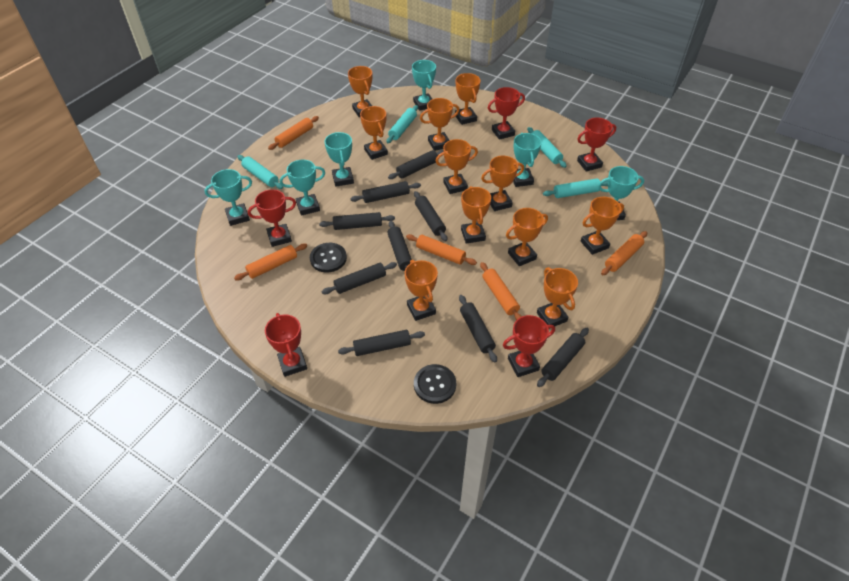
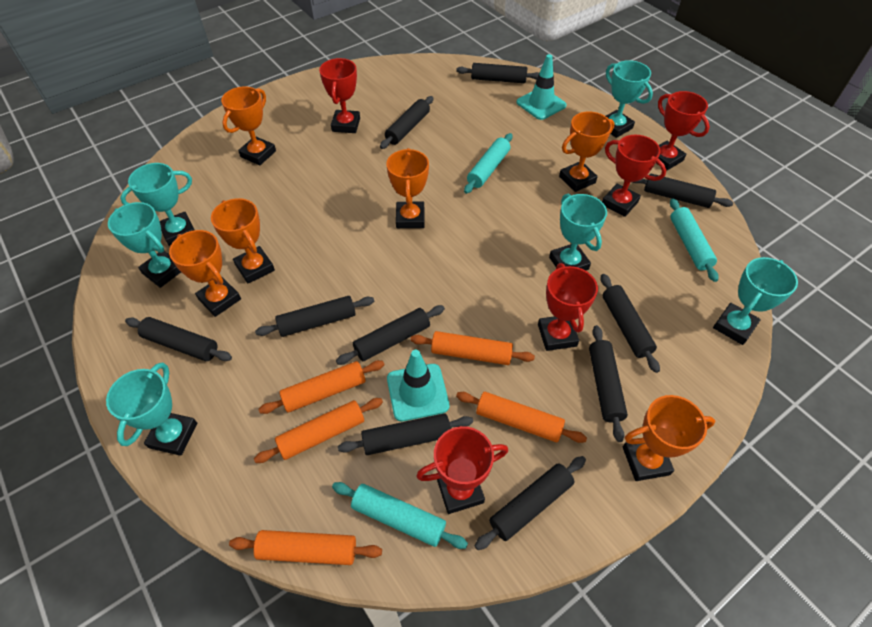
black button: 2 -> 0
black rolling pin: 9 -> 10
orange trophy: 11 -> 6
turquoise rolling pin: 4 -> 3
turquoise traffic cone: 0 -> 2

